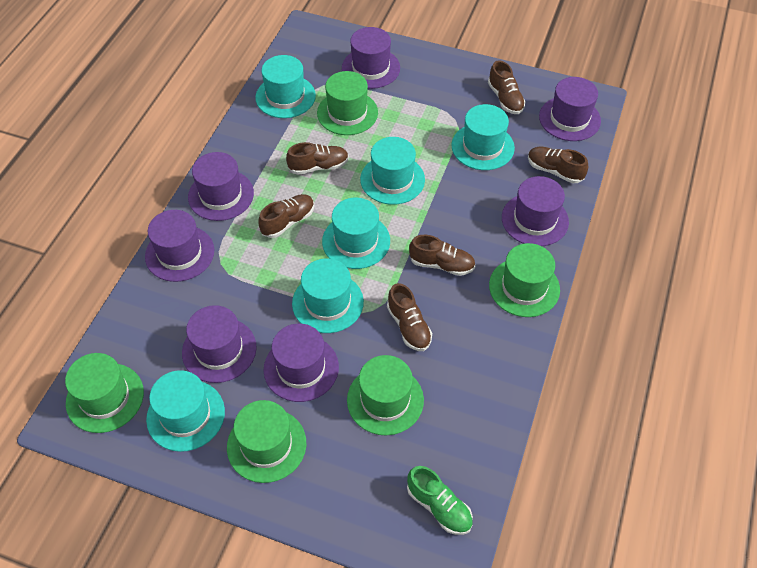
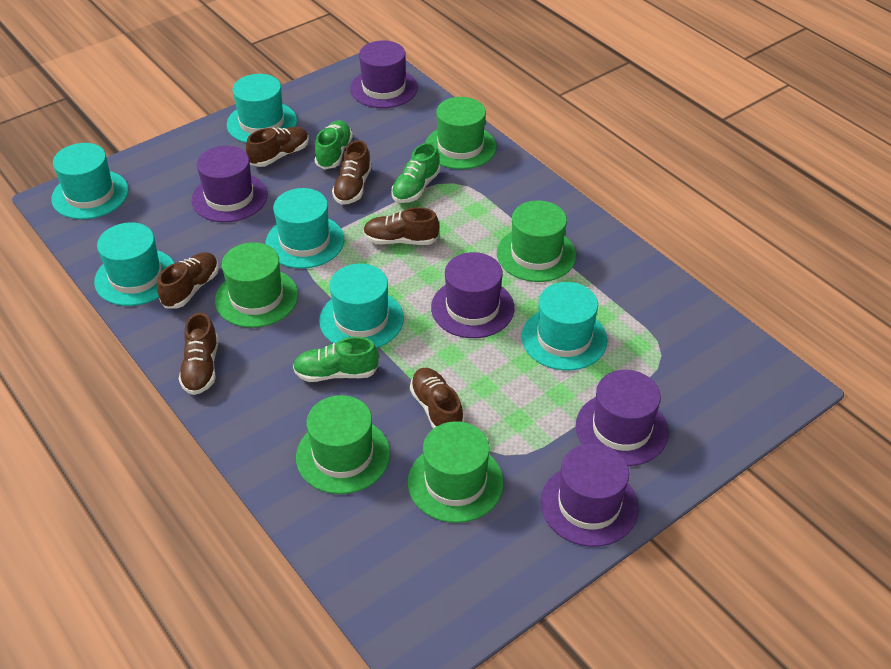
green shoe: 1 -> 3
purple hat: 7 -> 5

